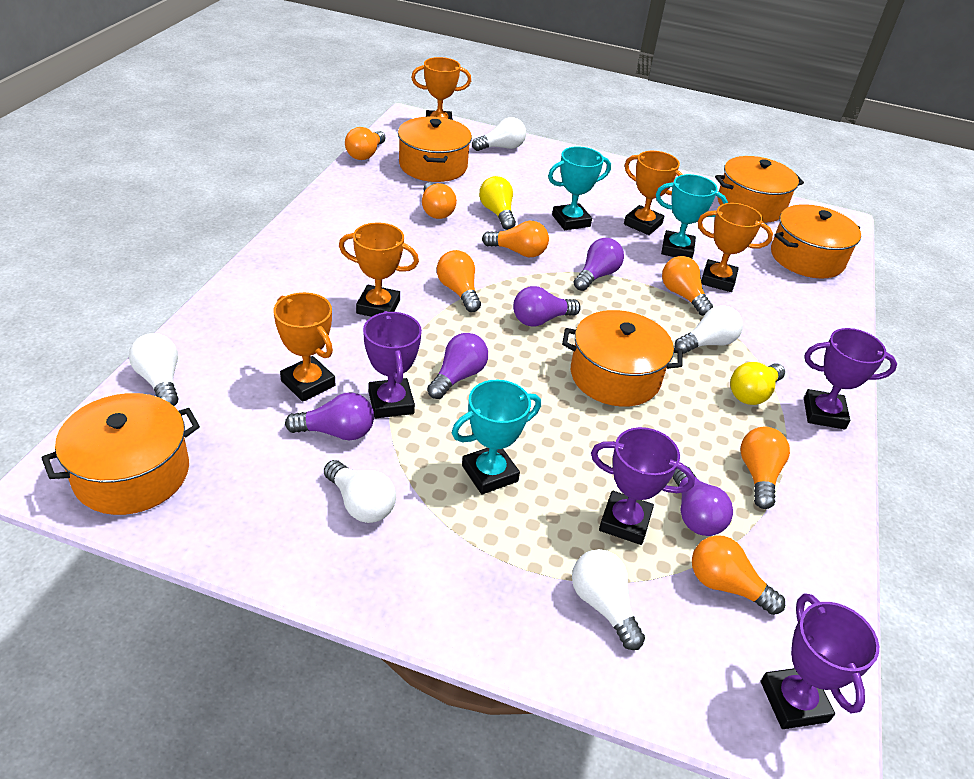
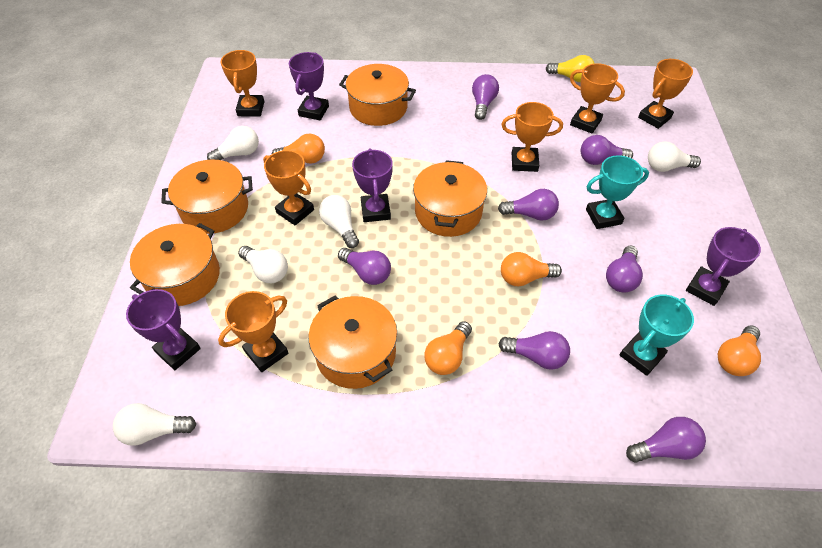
orange light bulb: 7 -> 4
orange trophy: 5 -> 6
purple light bulb: 5 -> 7
turquoise trophy: 3 -> 2
yellow light bulb: 2 -> 1

